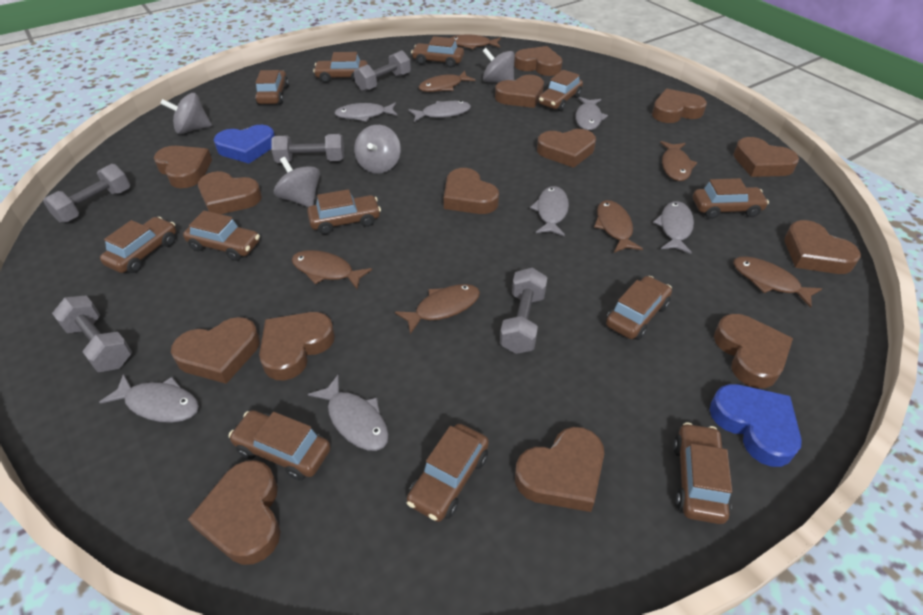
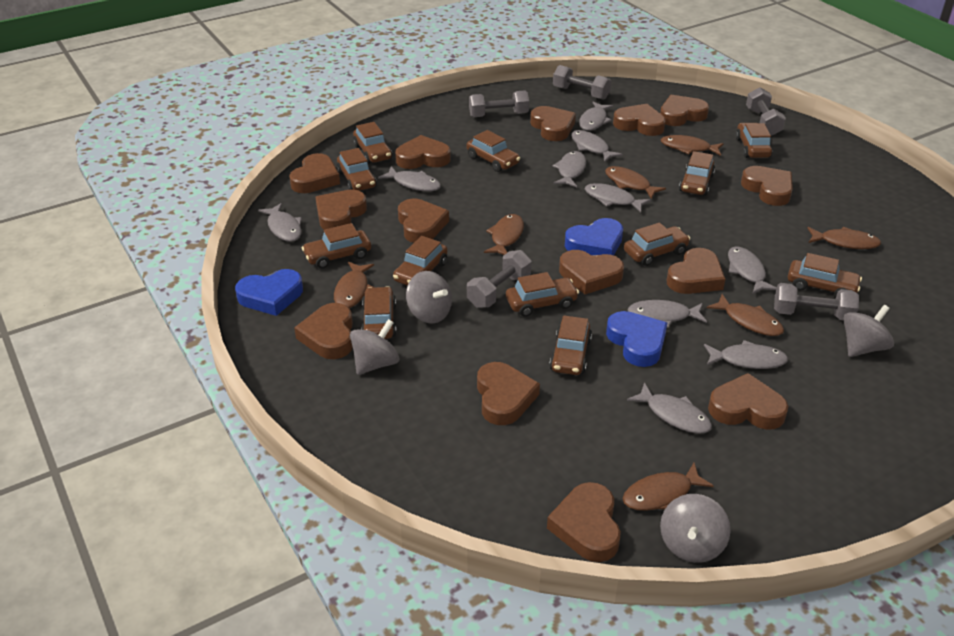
blue heart: 2 -> 3
grey fish: 7 -> 10

